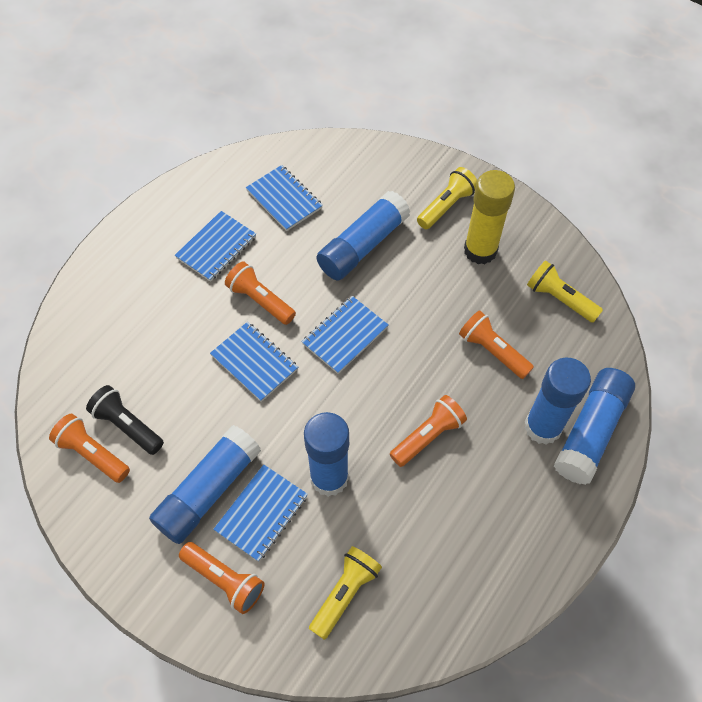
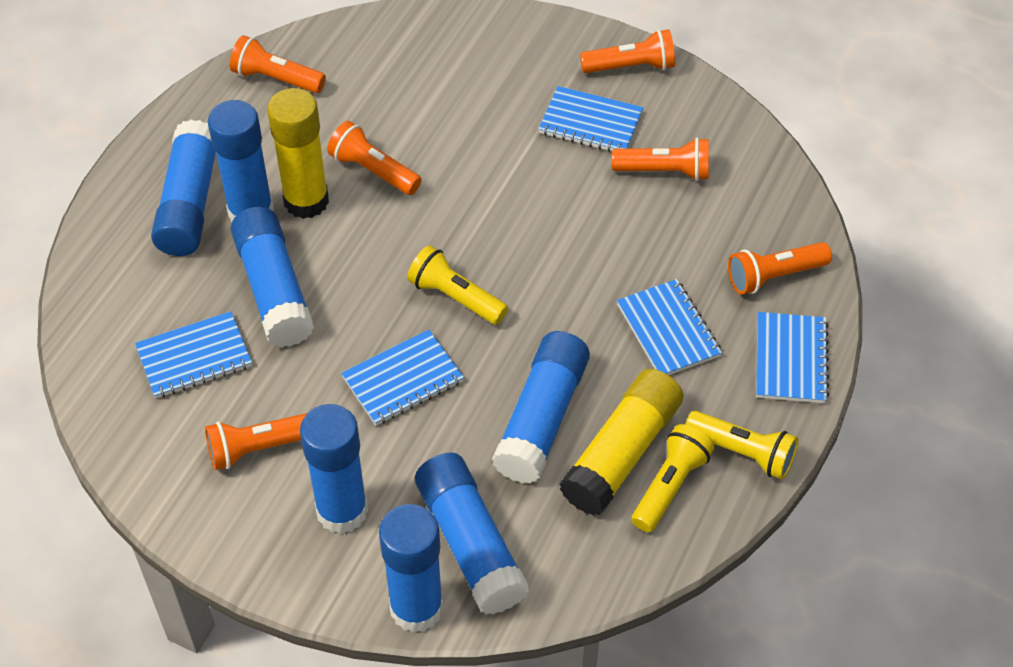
black flashlight: 1 -> 0
blue glue stick: 5 -> 7
orange flashlight: 5 -> 6
yellow glue stick: 1 -> 2

